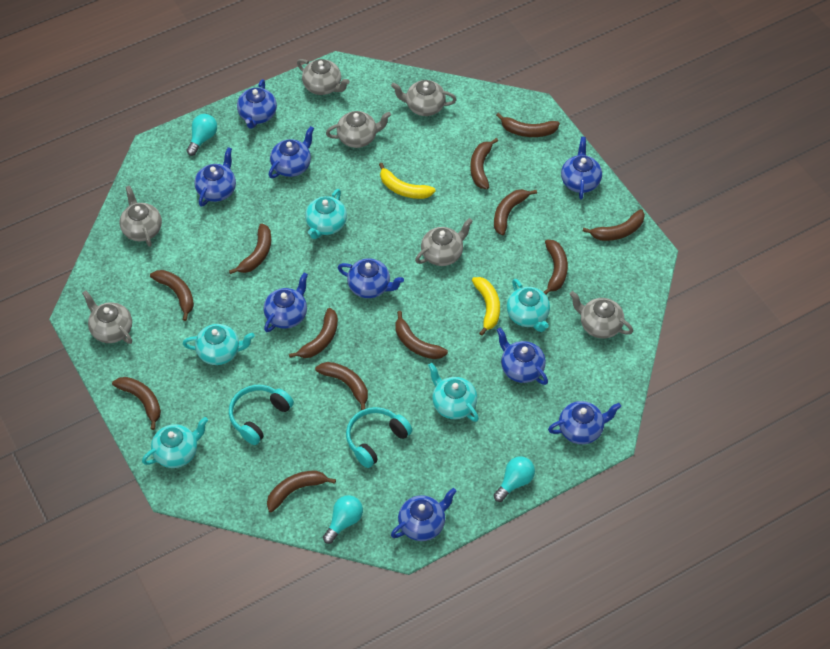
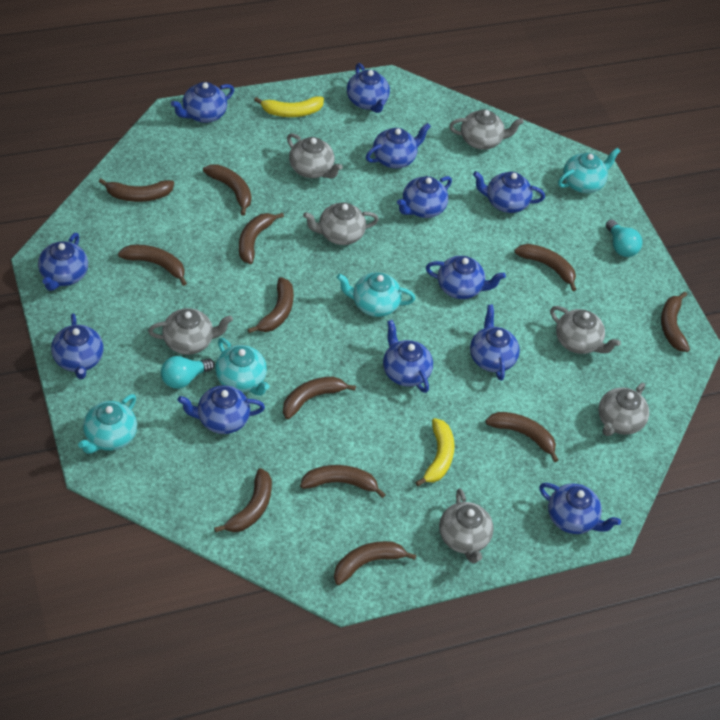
blue teapot: 9 -> 12
turquoise headphones: 2 -> 0
turquoise light bulb: 3 -> 2
turquoise teapot: 5 -> 4

